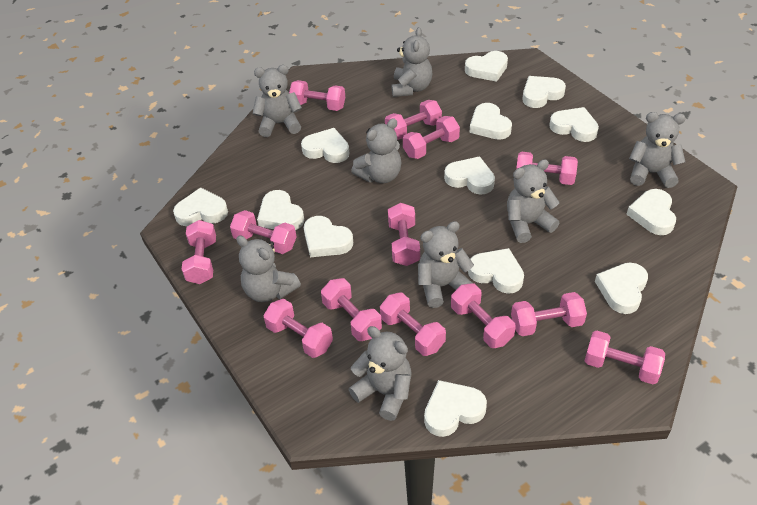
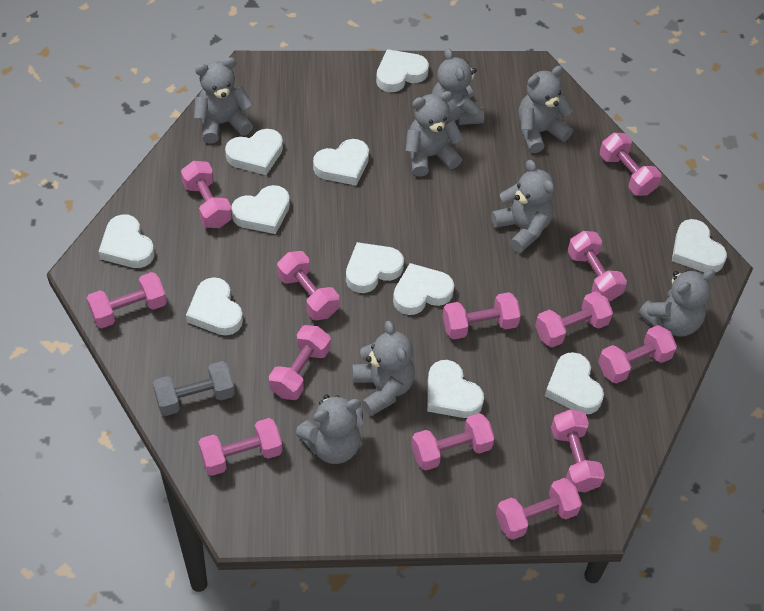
grey dumbbell: 0 -> 1
white heart: 13 -> 11

